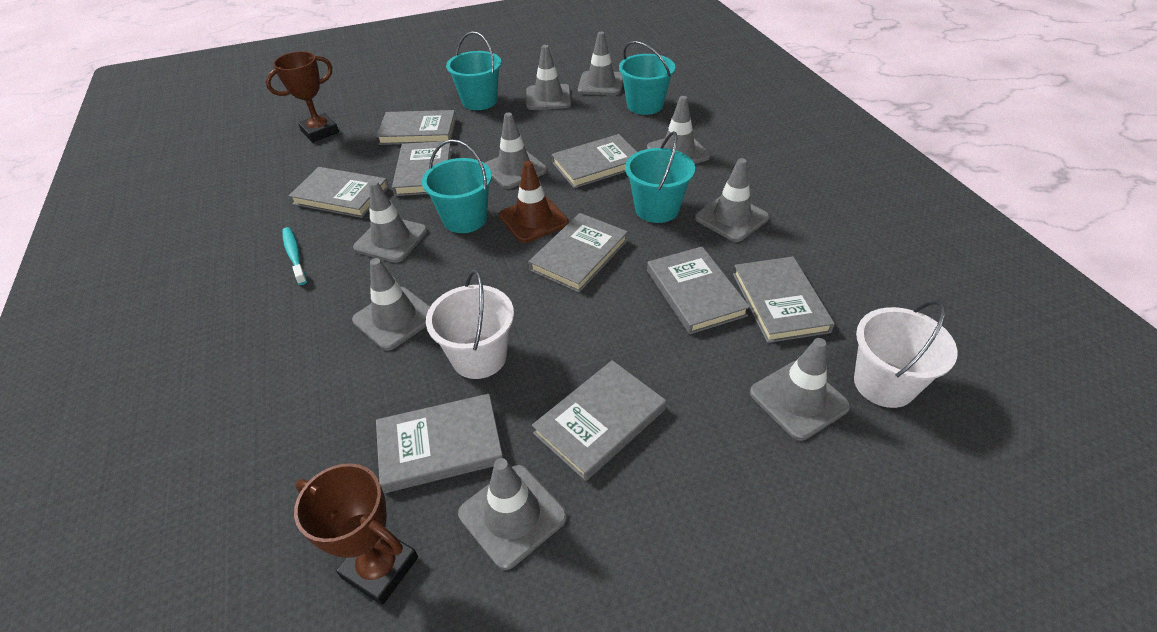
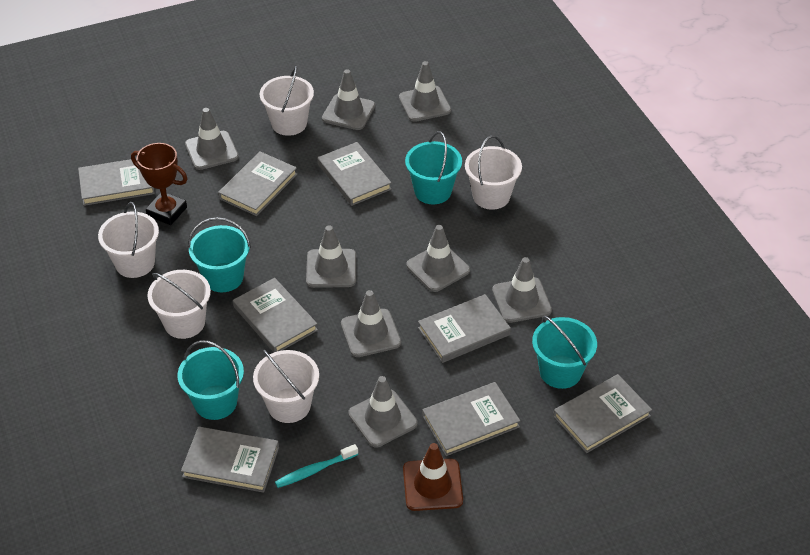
brown trophy: 2 -> 1
grey book: 9 -> 8
grey traffic cone: 9 -> 8
white bucket: 2 -> 5

